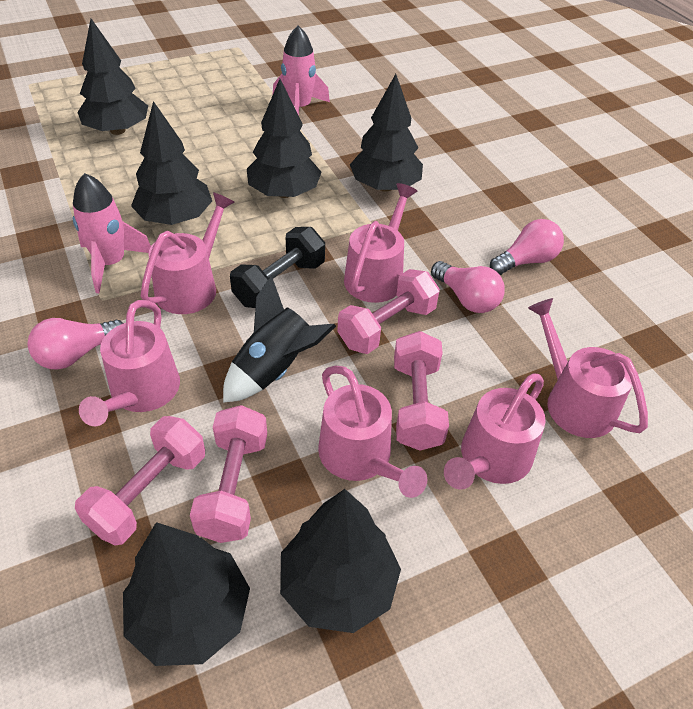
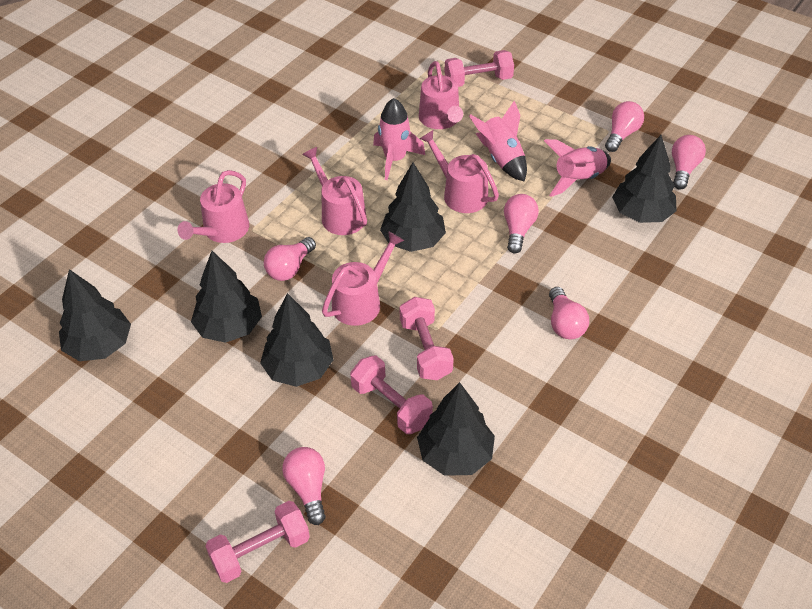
black dumbbell: 1 -> 0
black rocket: 1 -> 0
pink light bulb: 3 -> 6
pink rocket: 2 -> 3
pink watering can: 6 -> 5

